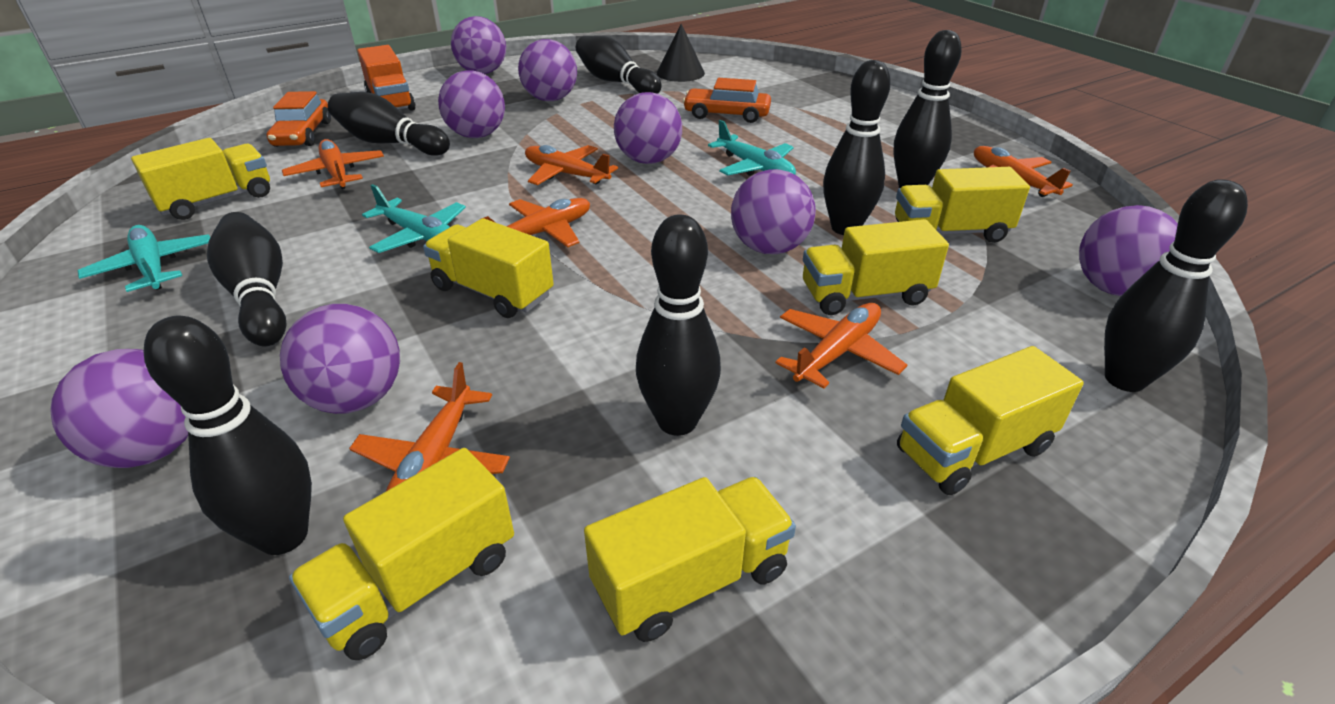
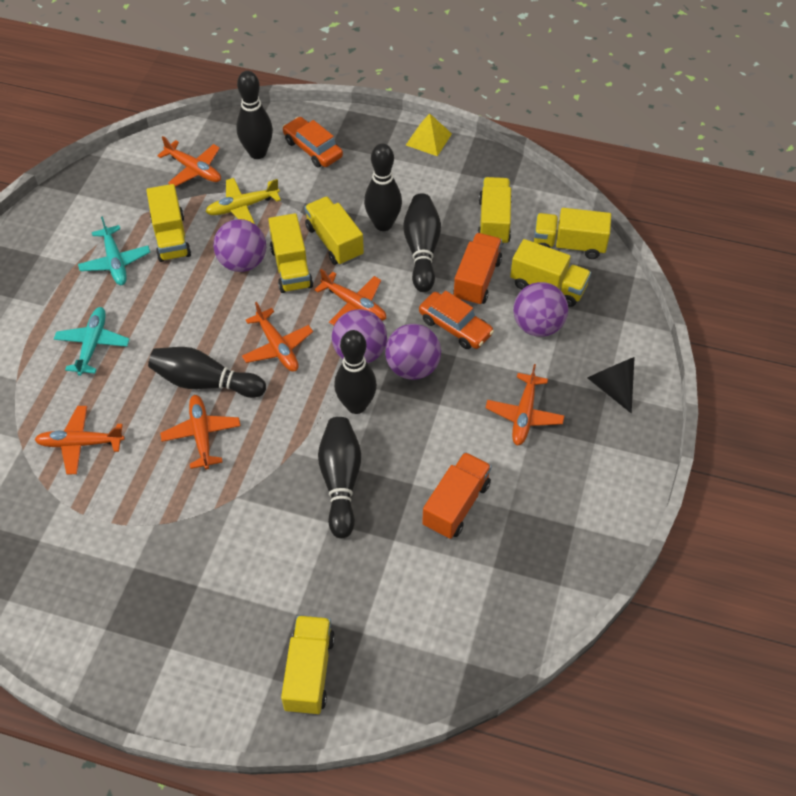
black bowling pin: 8 -> 6
orange truck: 1 -> 2
purple ball: 8 -> 4
turquoise plane: 3 -> 2
yellow plane: 0 -> 1
yellow pyramid: 0 -> 1

